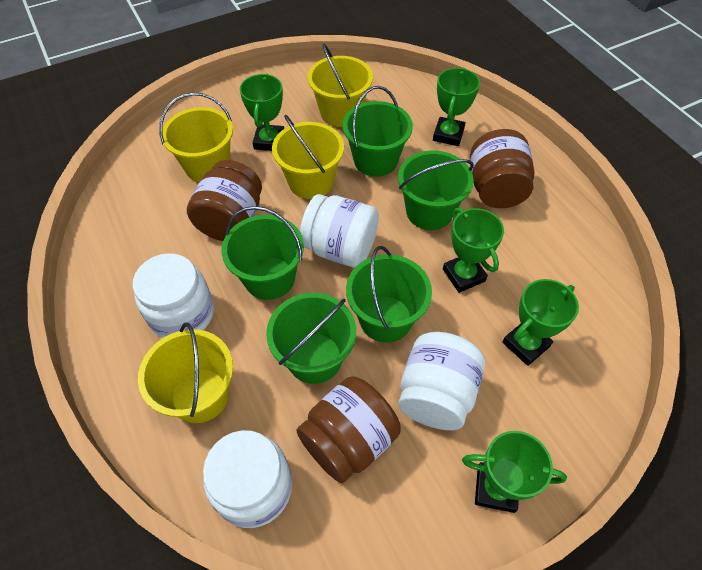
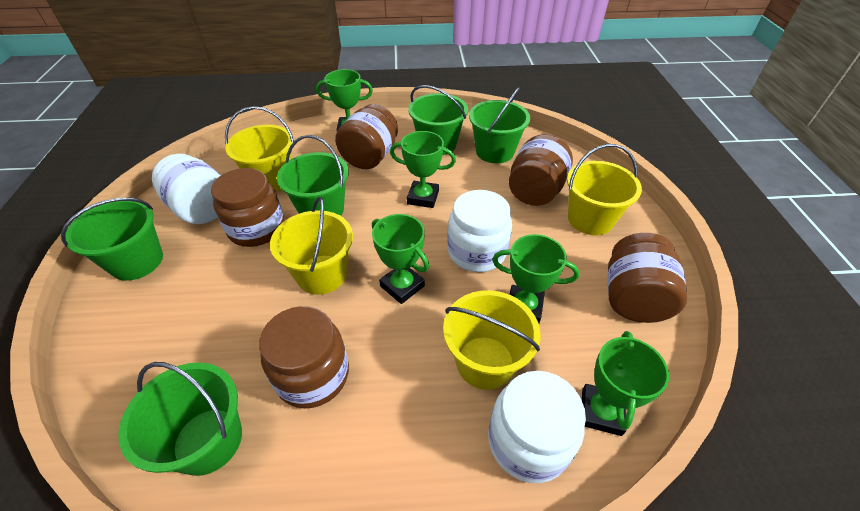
brown jar: 3 -> 5
white jar: 4 -> 3

